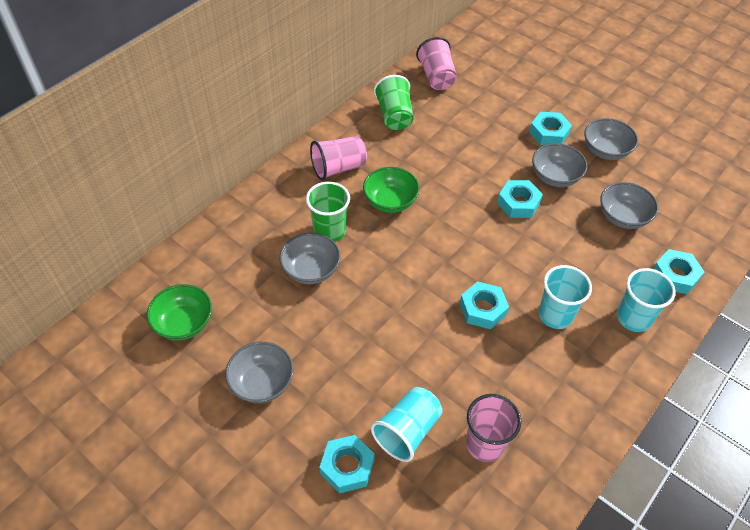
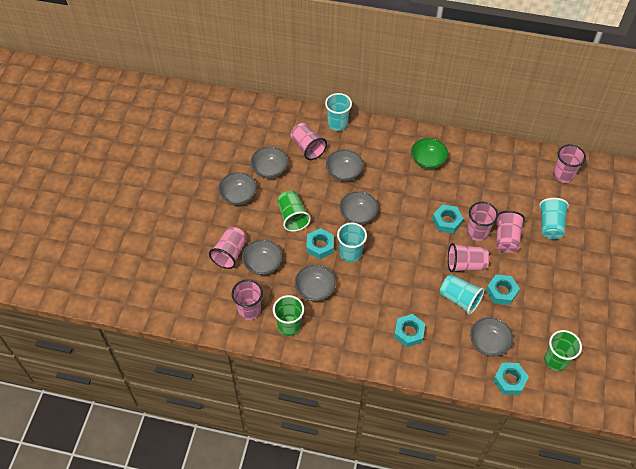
green bowl: 2 -> 1
green cup: 2 -> 3
grey bowl: 5 -> 7
pink cup: 3 -> 7
turquoise cup: 3 -> 4

